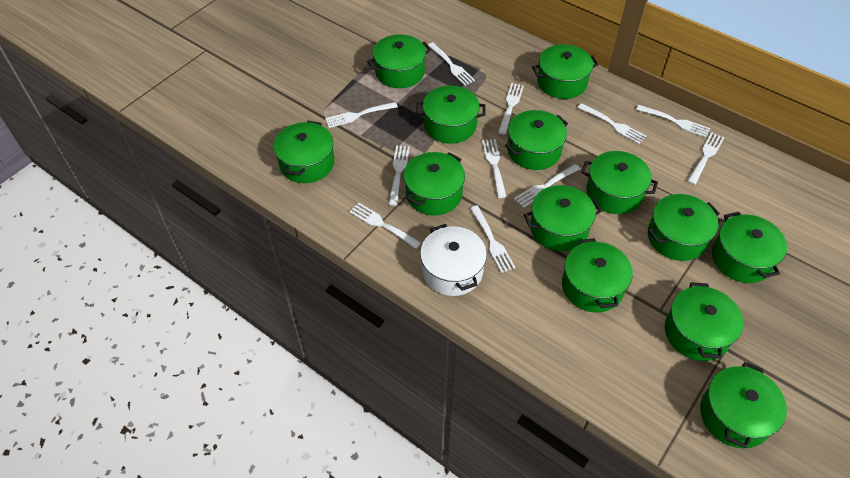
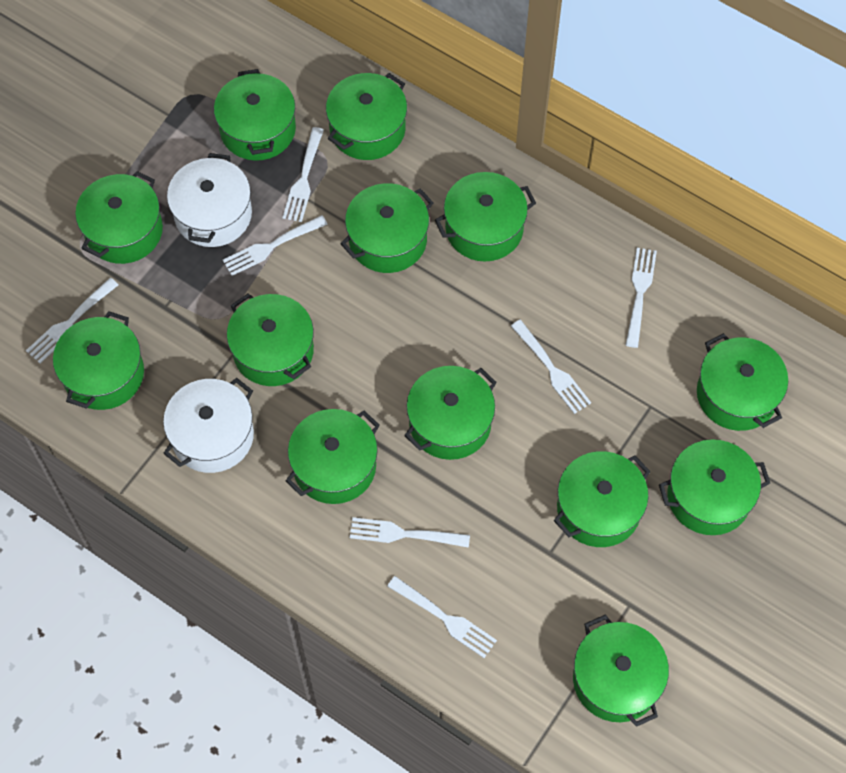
white fork: 11 -> 7
white pot: 1 -> 2

